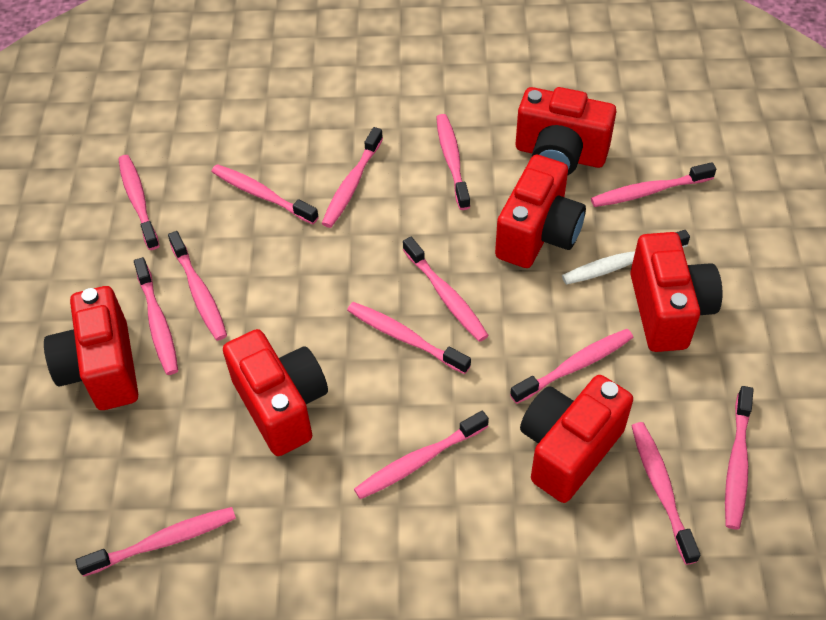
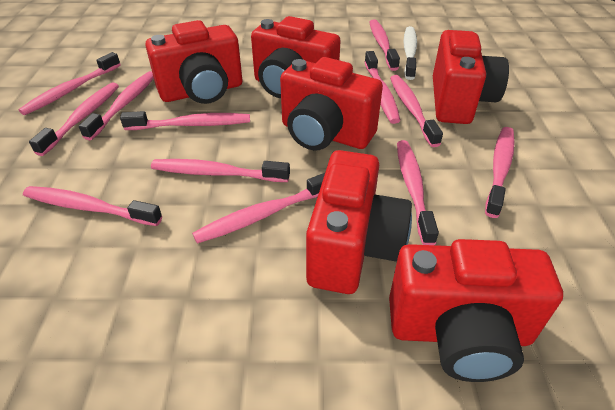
pink toothbrush: 14 -> 12

